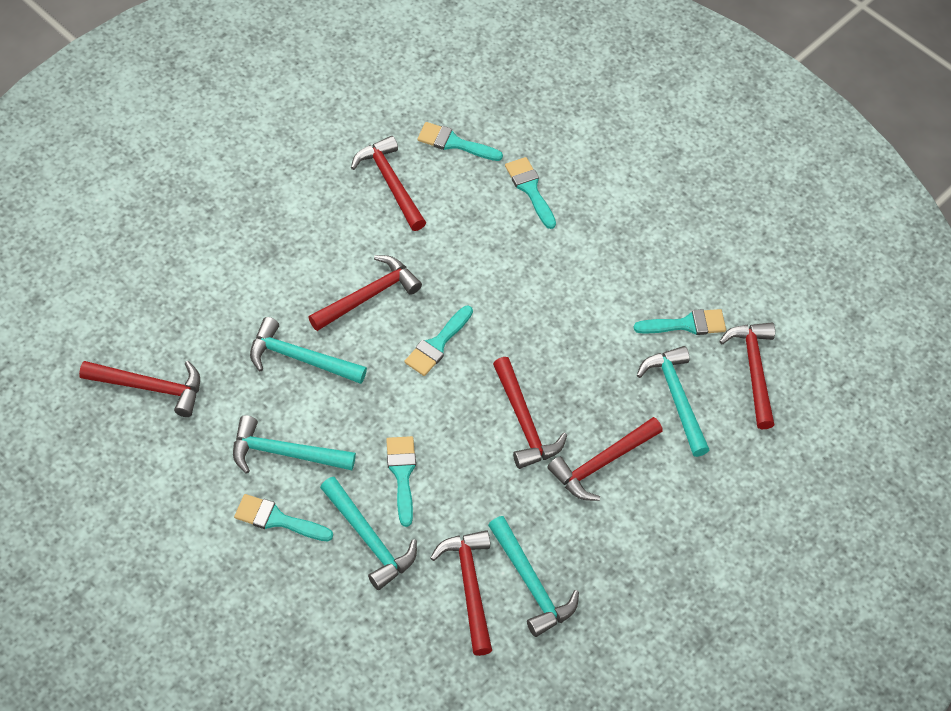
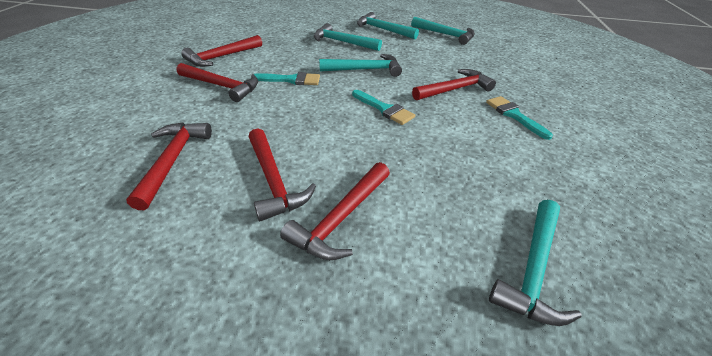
red hammer: 7 -> 6
turquoise brush: 6 -> 3

